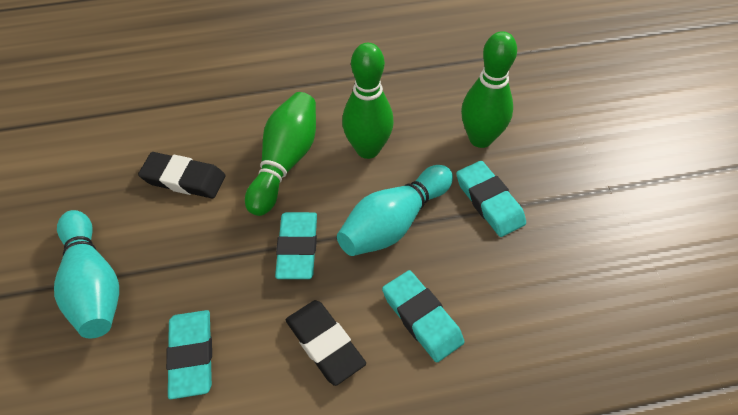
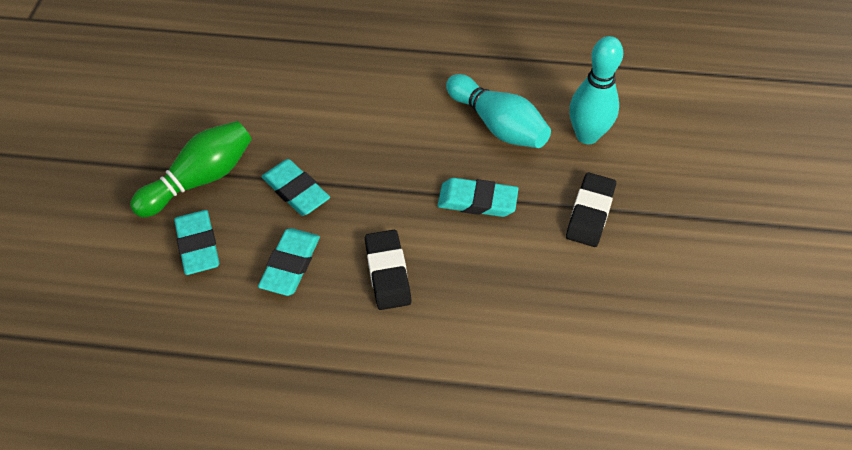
green bowling pin: 3 -> 1

